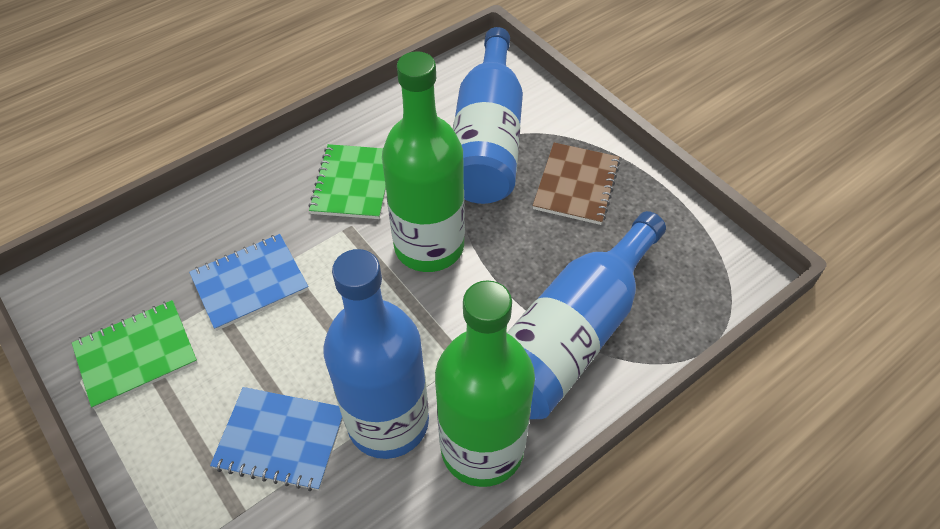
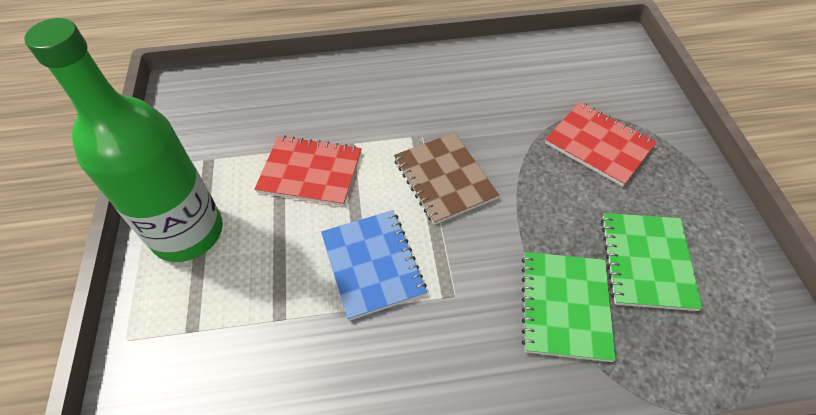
blue bottle: 3 -> 0
blue notebook: 2 -> 1
green bottle: 2 -> 1
red notebook: 0 -> 2

